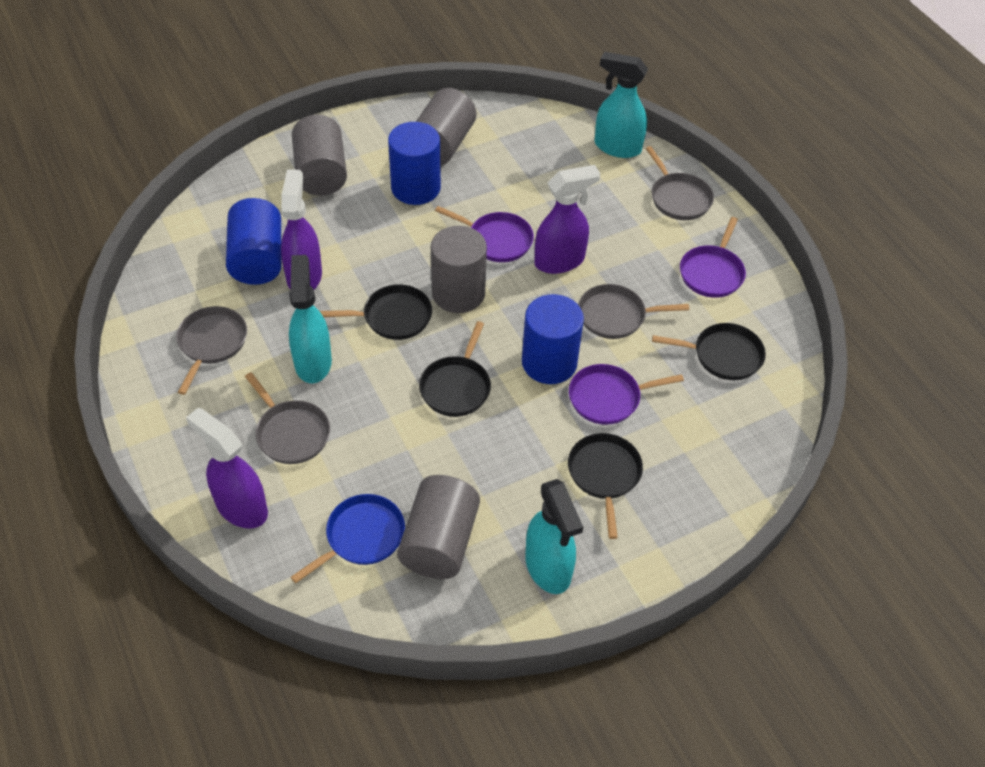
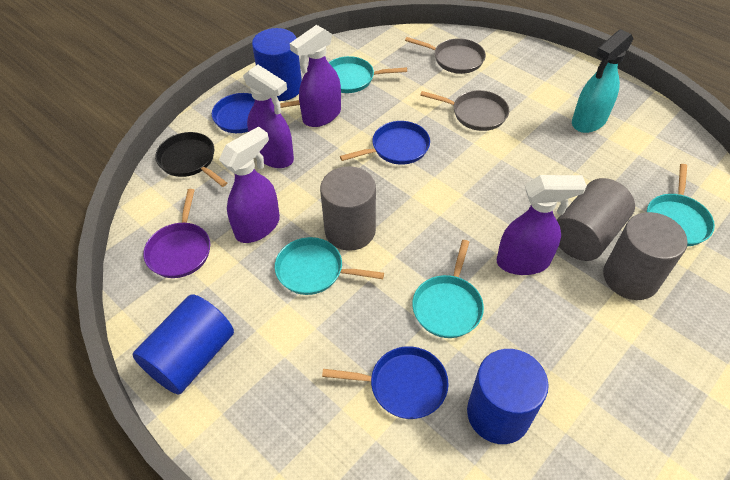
black pan: 4 -> 1
blue pan: 1 -> 3
grey cylinder: 4 -> 3
grey pan: 4 -> 2
purple pan: 3 -> 1
purple spray bottle: 3 -> 4
turquoise pan: 0 -> 4
turquoise spray bottle: 3 -> 1

